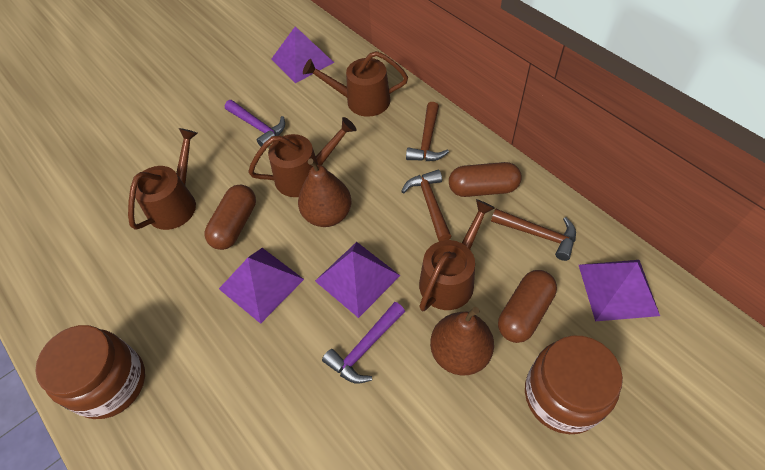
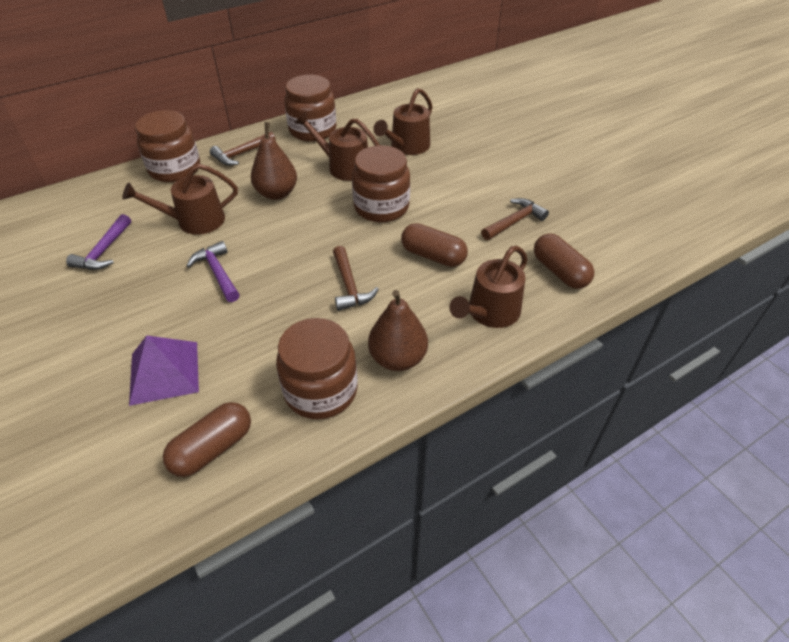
brown jar: 2 -> 4
purple pyramid: 4 -> 1

